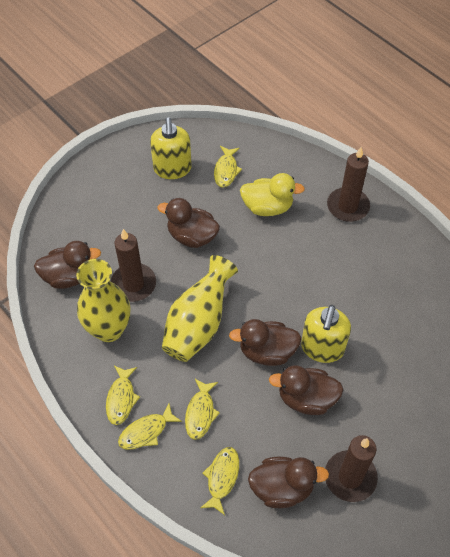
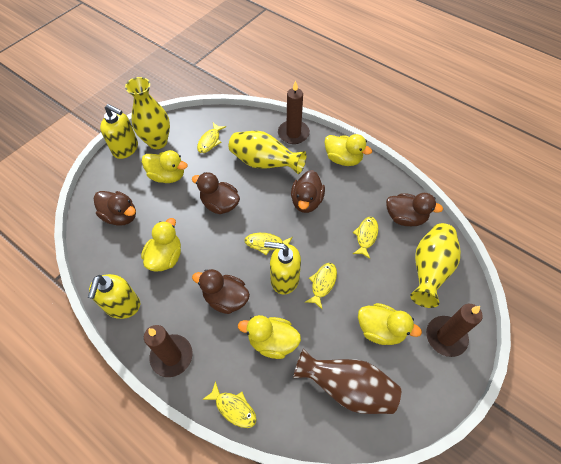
brown vase: 0 -> 1
yellow duck: 1 -> 5
yellow soap dispenser: 2 -> 3
yellow vase: 2 -> 3

